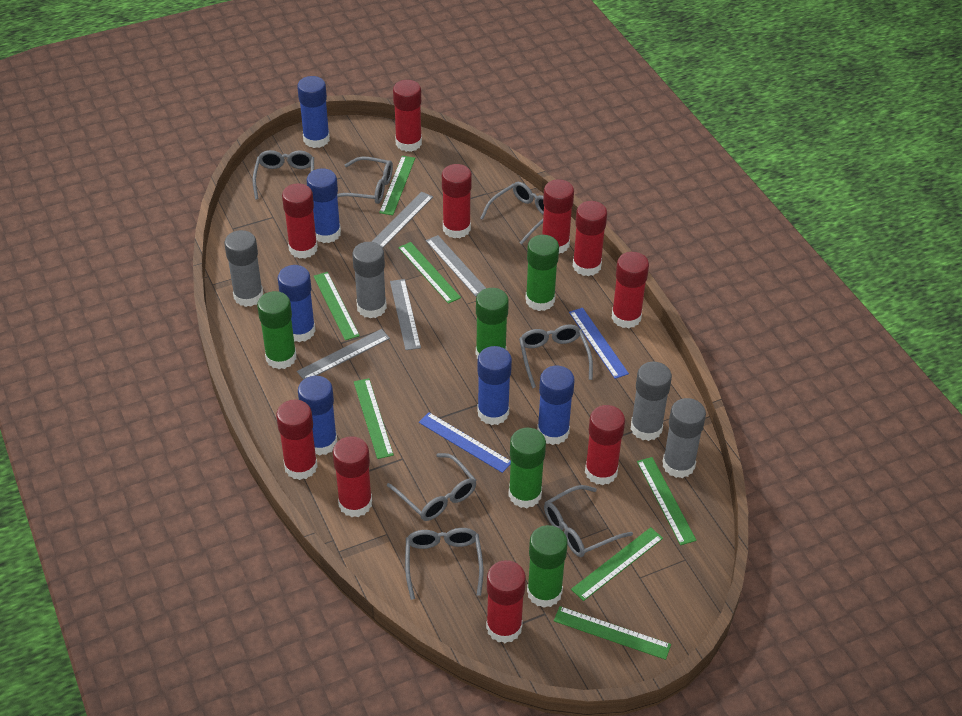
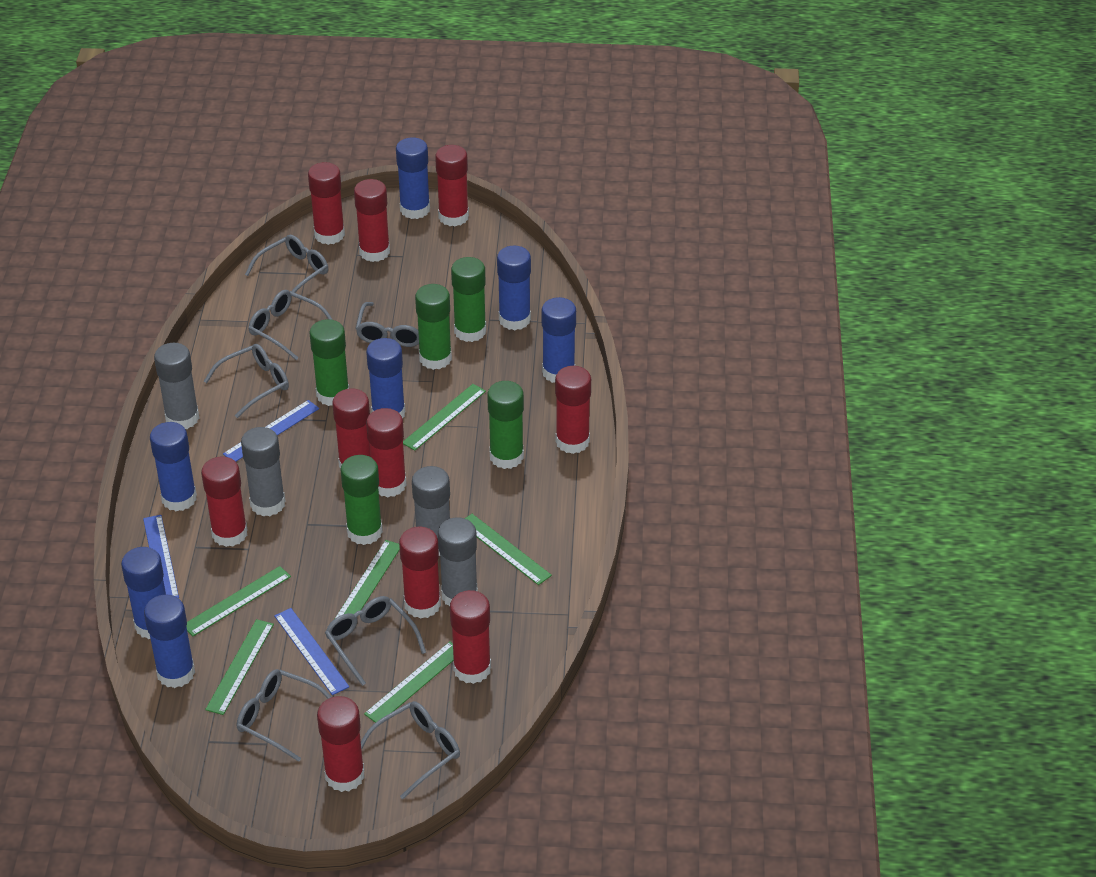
blue glue stick: 6 -> 7
blue ruler: 2 -> 3
green ruler: 7 -> 6
grey ruler: 4 -> 0

